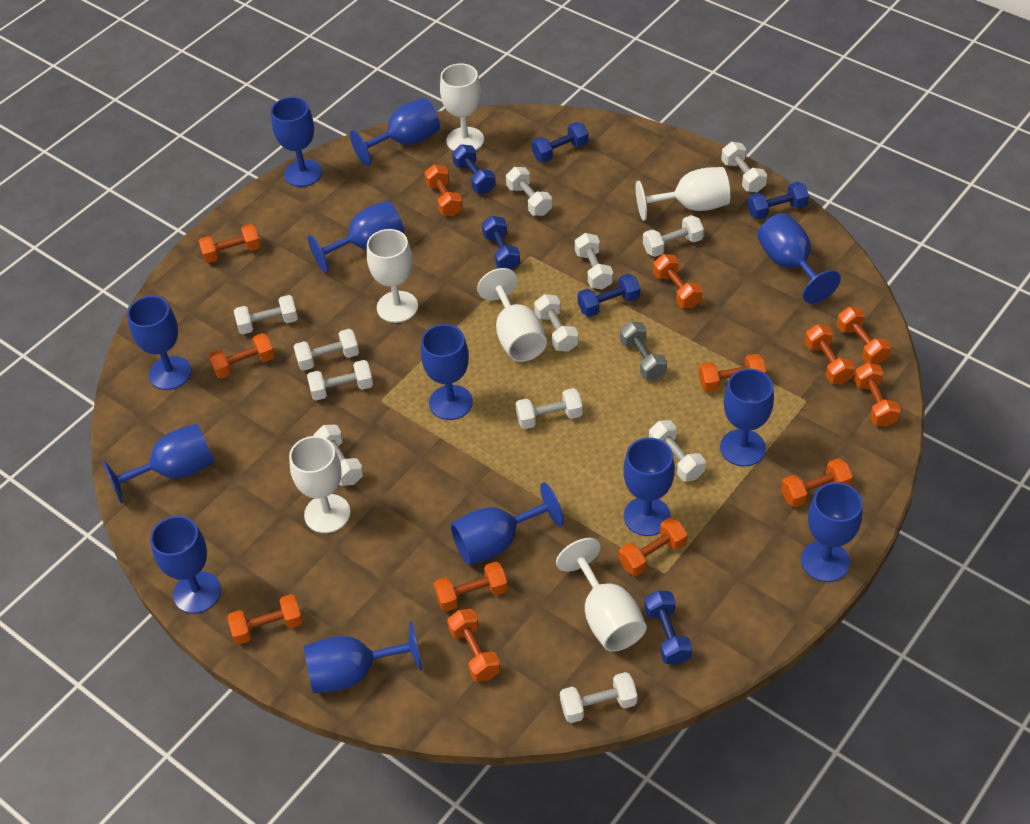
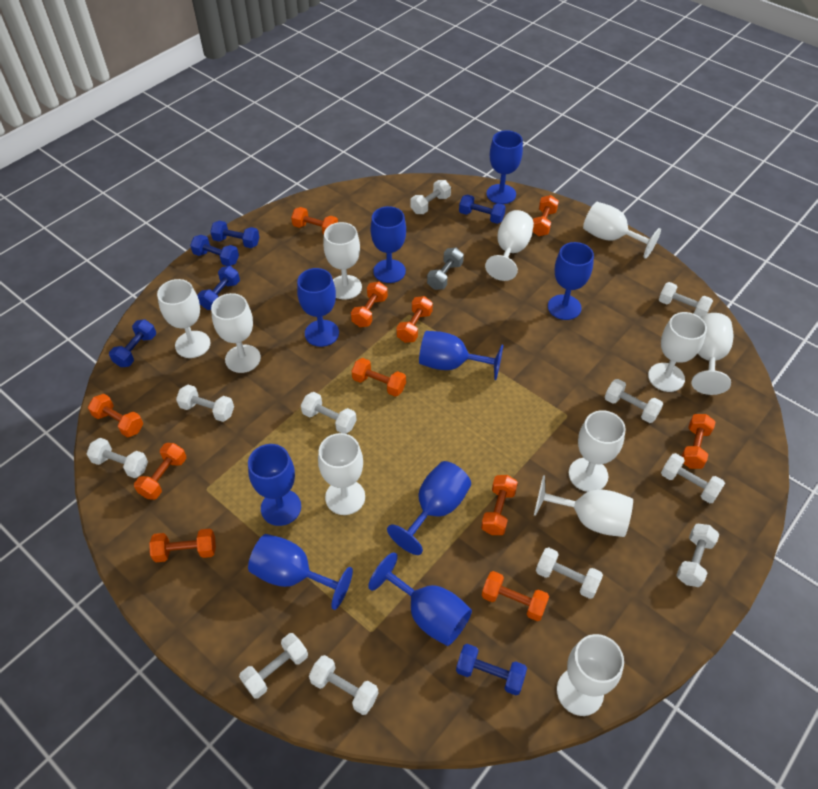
blue goblet: 13 -> 9
orange dumbbell: 13 -> 11
white dumbbell: 12 -> 11
white goblet: 6 -> 11

